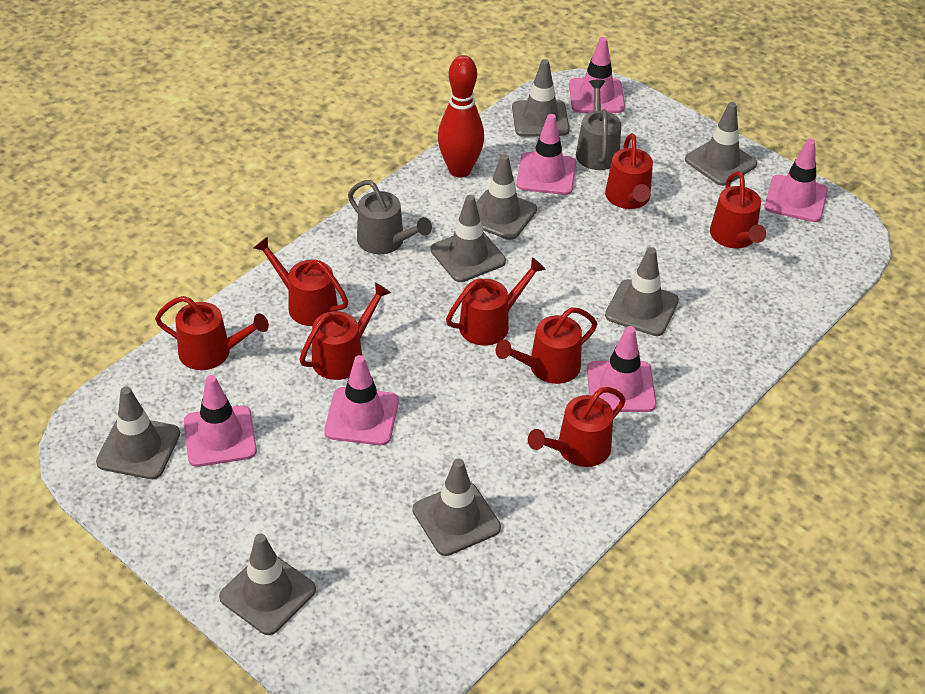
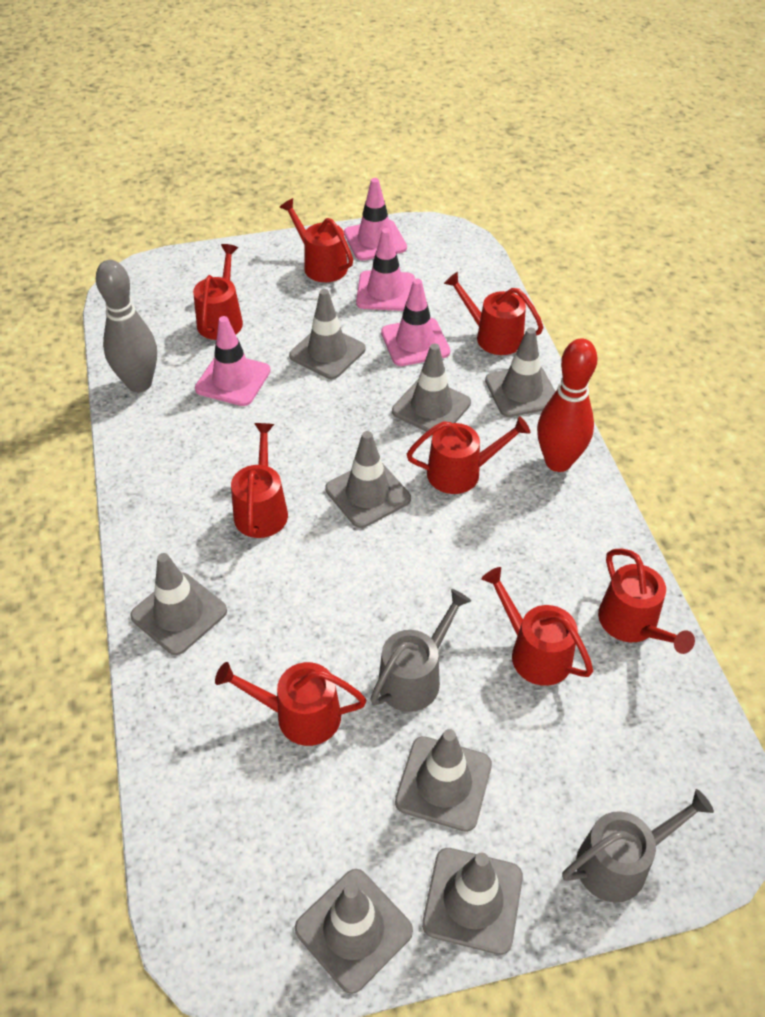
grey bowling pin: 0 -> 1
pink traffic cone: 6 -> 4

